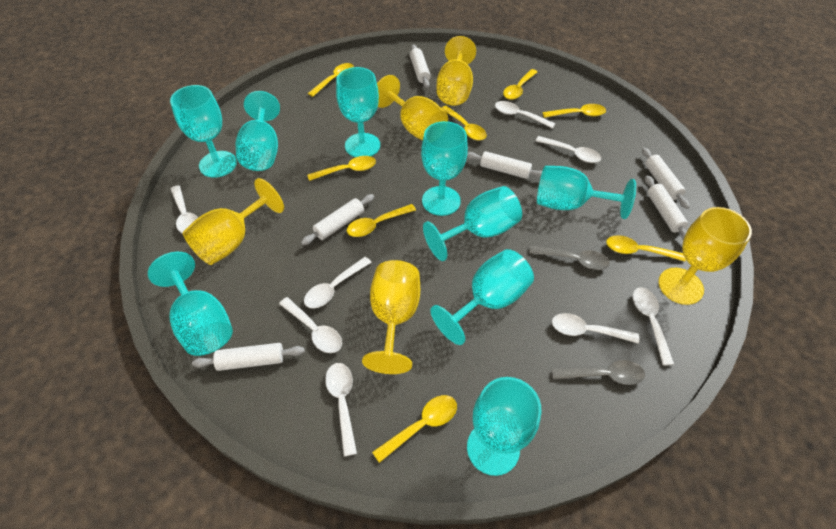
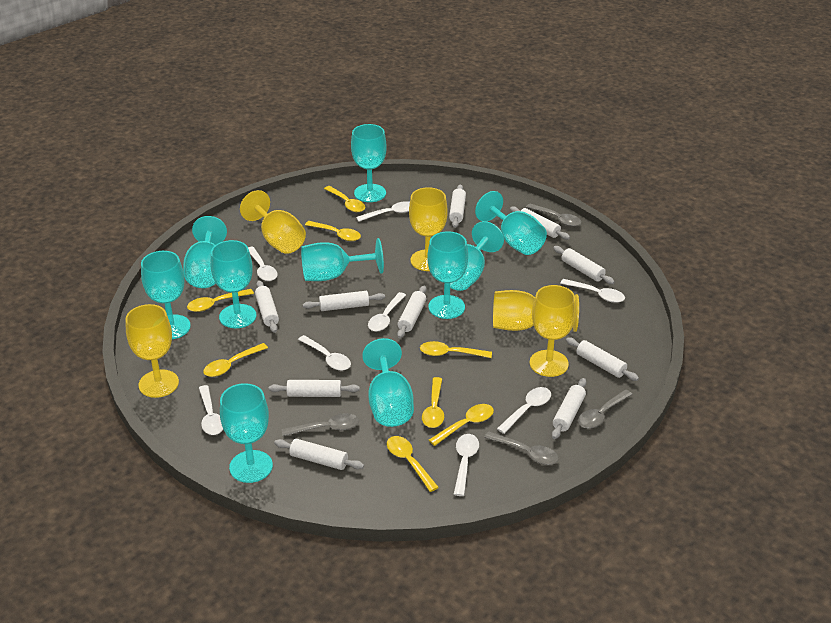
grey spoon: 2 -> 4
turquoise goblet: 9 -> 10
white rolling pin: 6 -> 10

